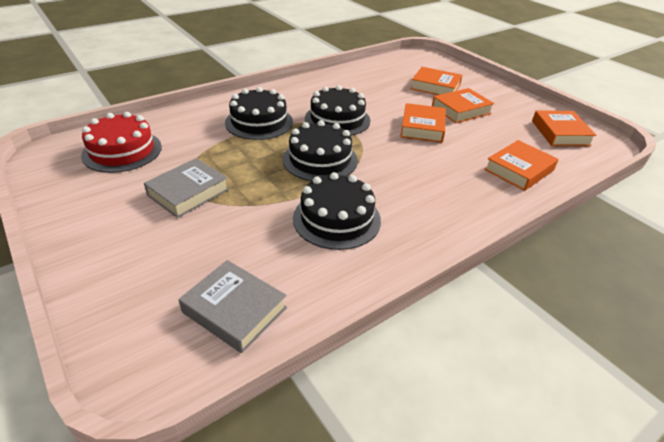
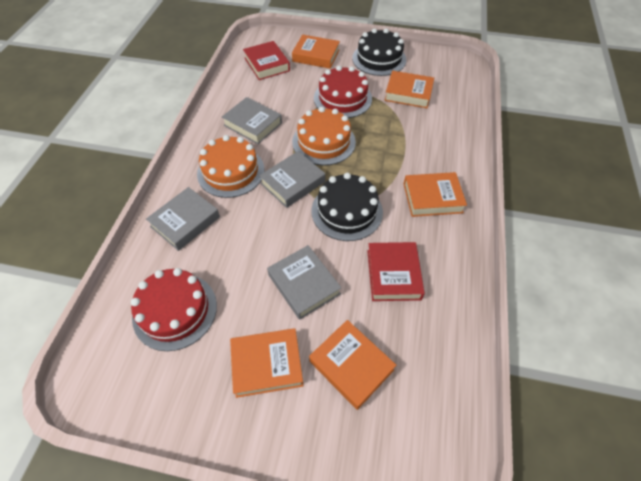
black cake: 4 -> 2
grey book: 2 -> 4
orange cake: 0 -> 2
red book: 0 -> 2
red cake: 1 -> 2

